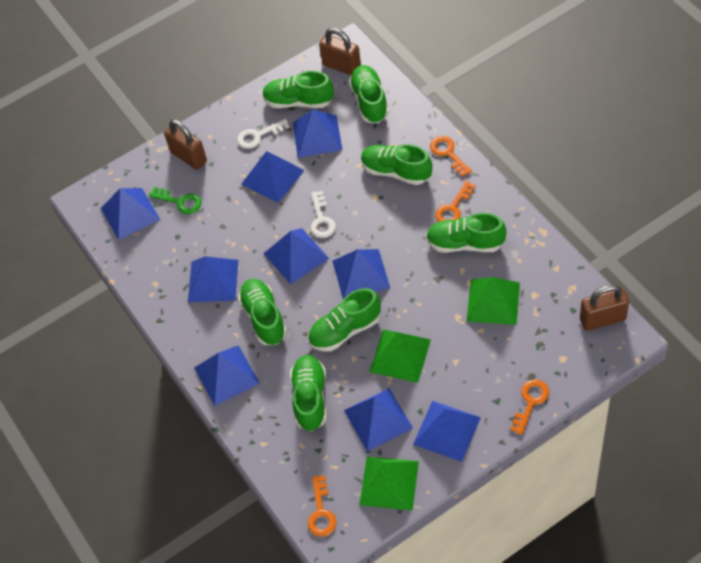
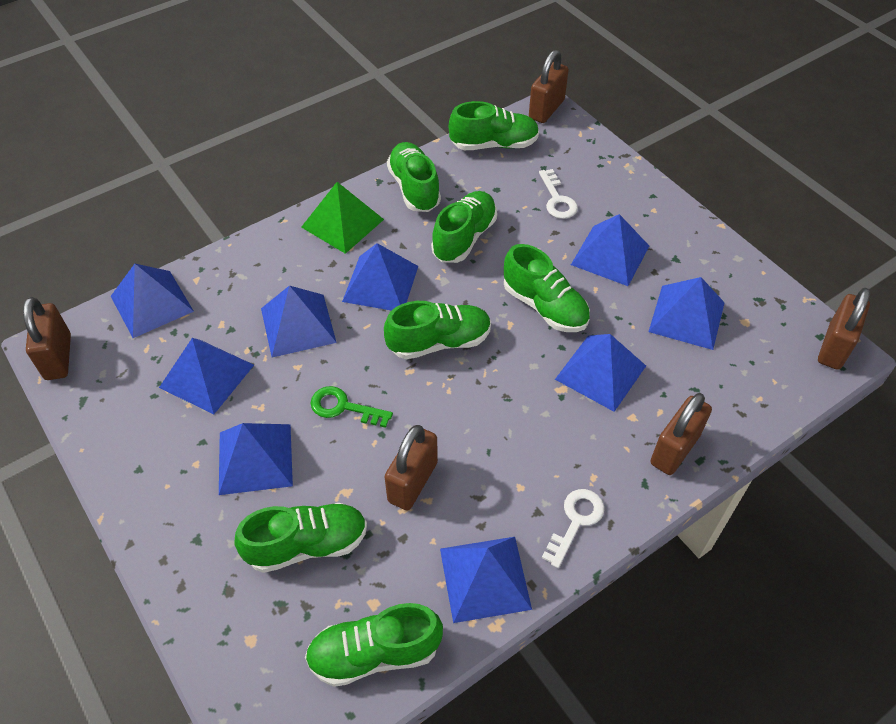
brown padlock: 3 -> 5
green pyramid: 3 -> 1
orange key: 4 -> 0

